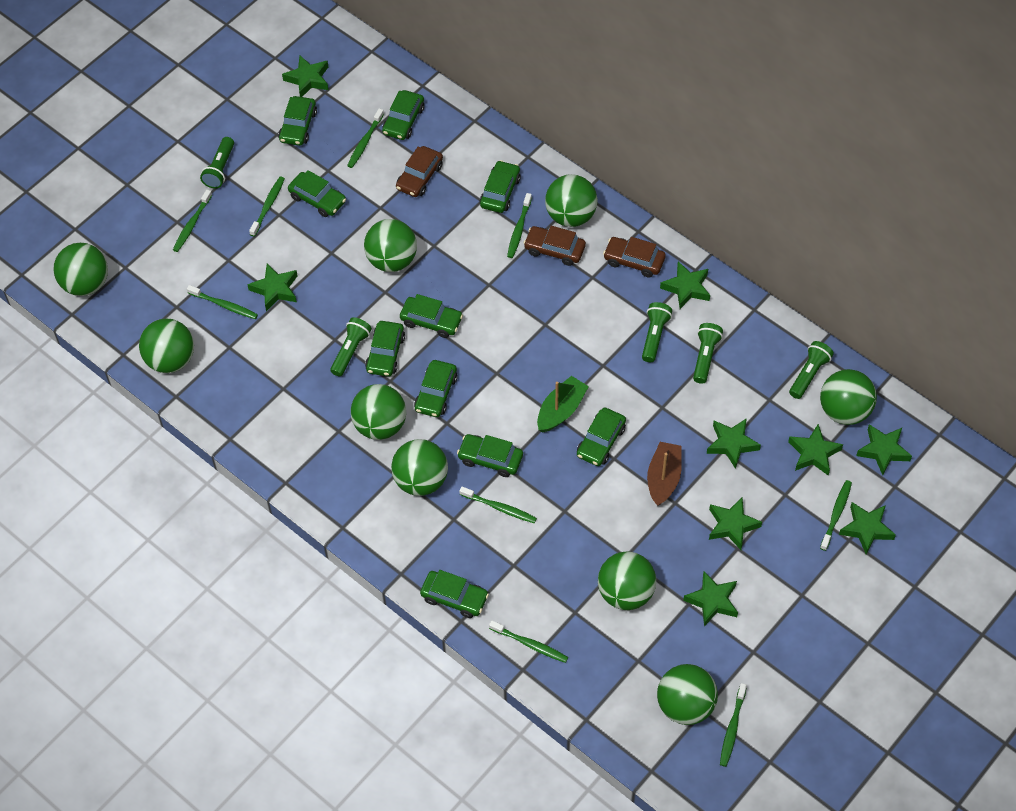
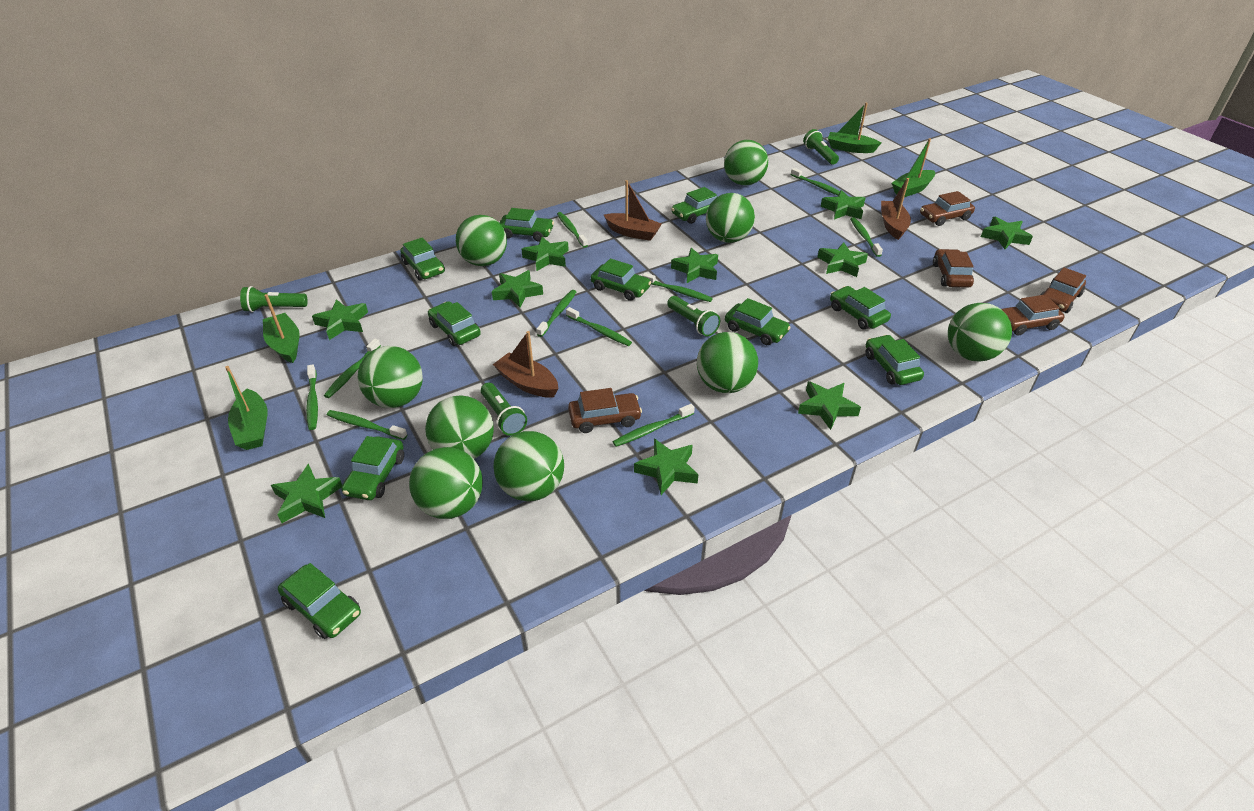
brown boat: 1 -> 3
brown car: 3 -> 5
green boat: 1 -> 4
green flashlight: 5 -> 4
green star: 9 -> 10
green toothbrush: 9 -> 10

